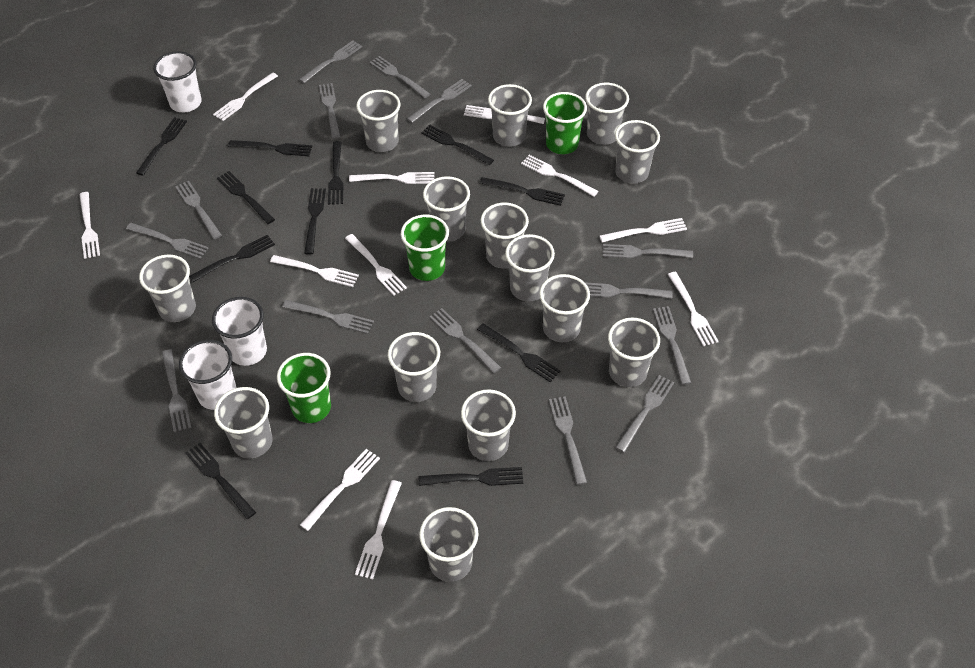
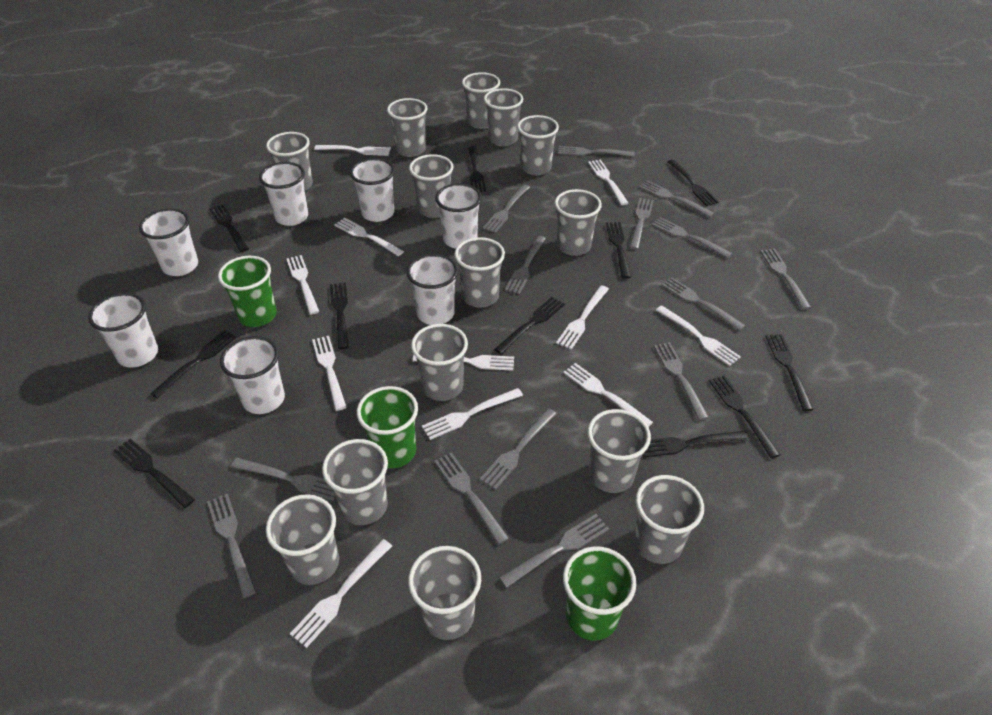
white cup: 3 -> 7

